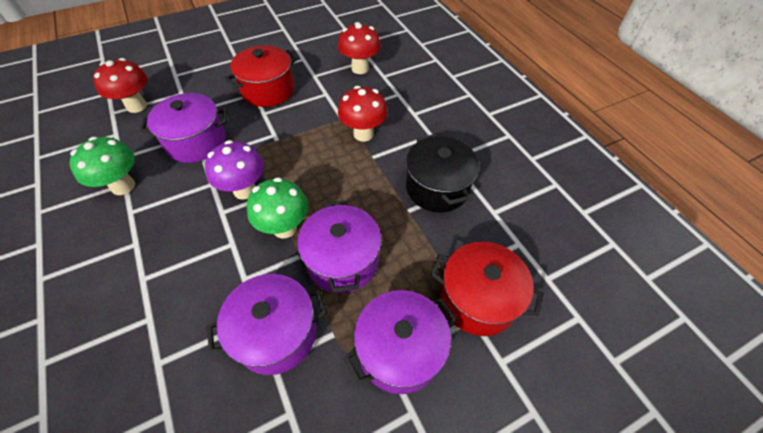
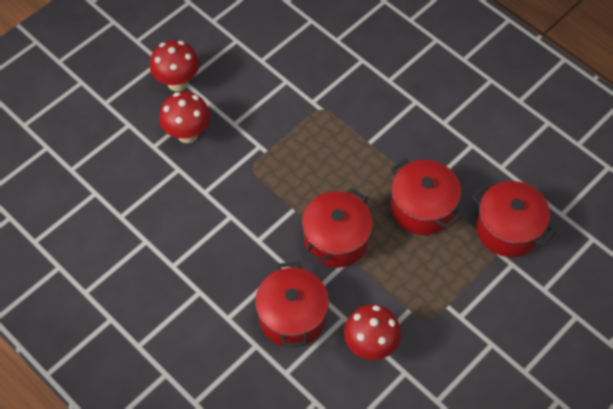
black pot: 1 -> 0
green mushroom: 2 -> 0
purple mushroom: 1 -> 0
purple pot: 4 -> 0
red pot: 2 -> 4

